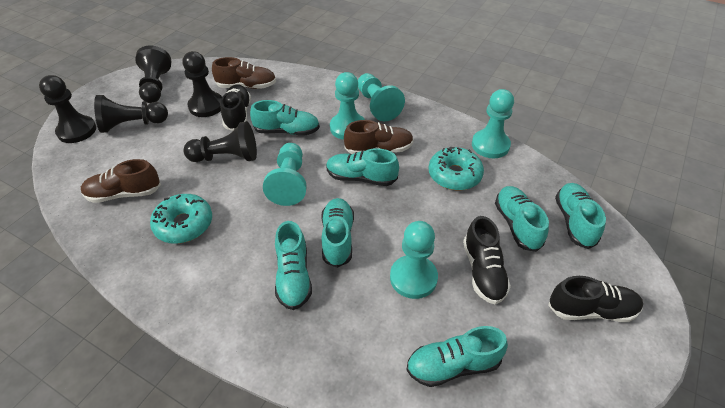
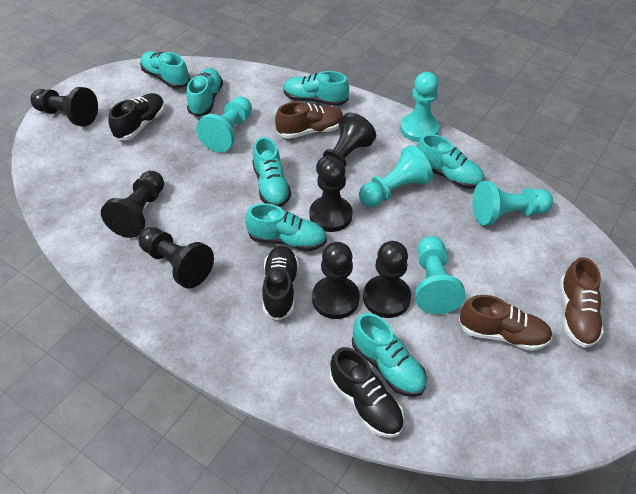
black pawn: 5 -> 7
turquoise donut: 2 -> 0

